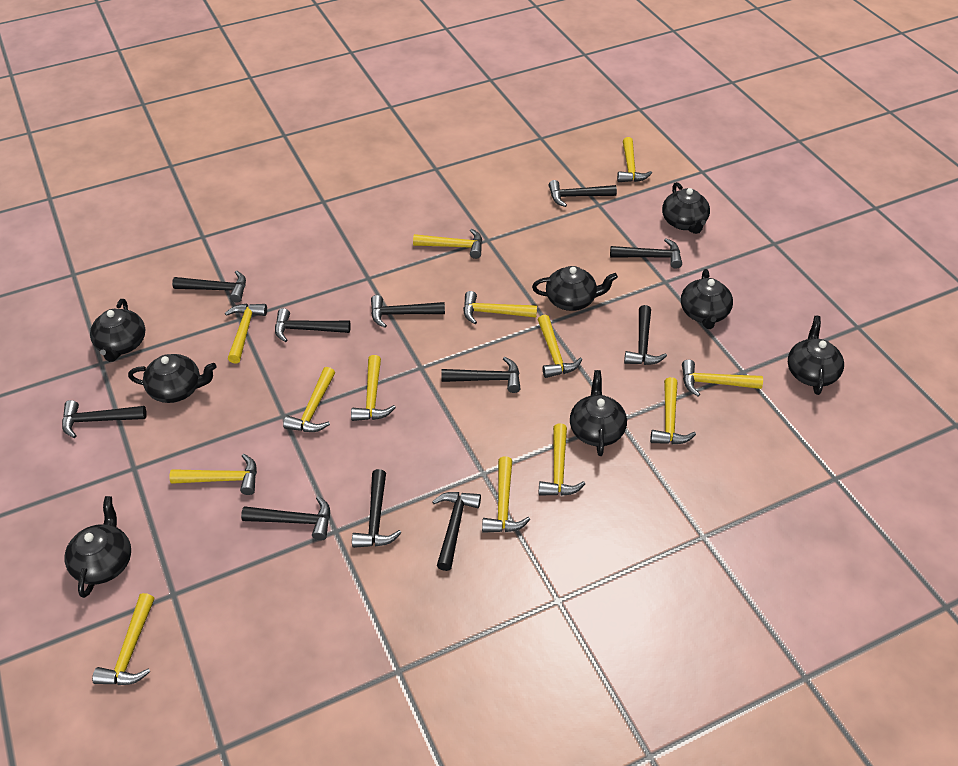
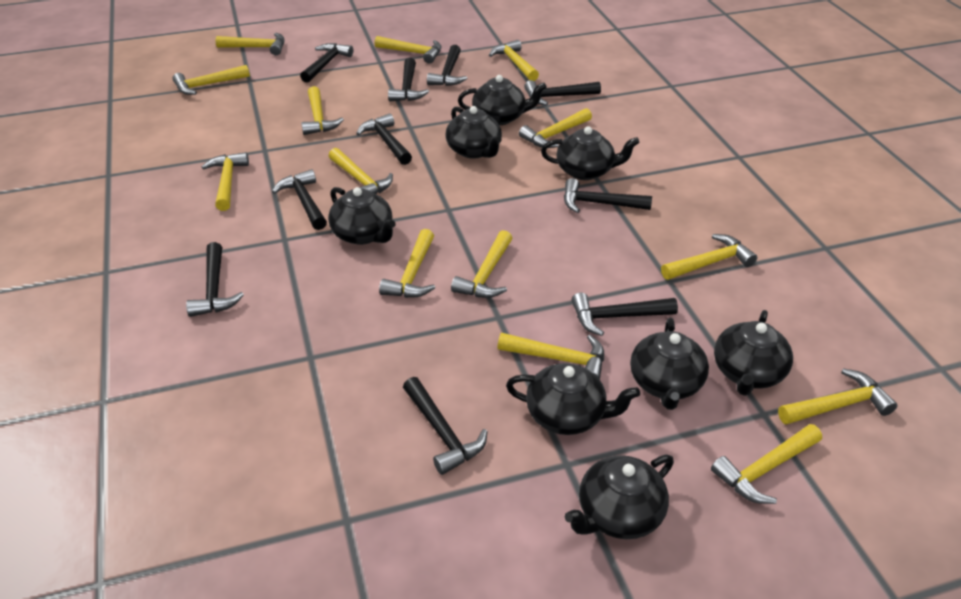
black hammer: 11 -> 10
yellow hammer: 13 -> 14

